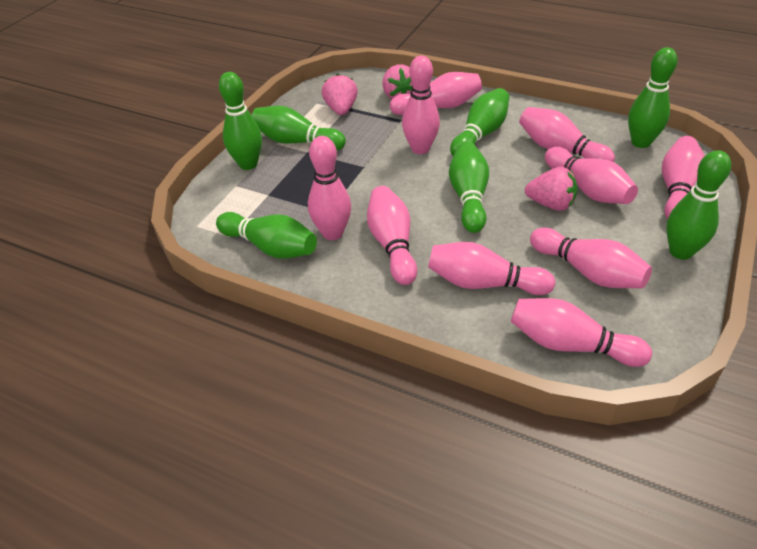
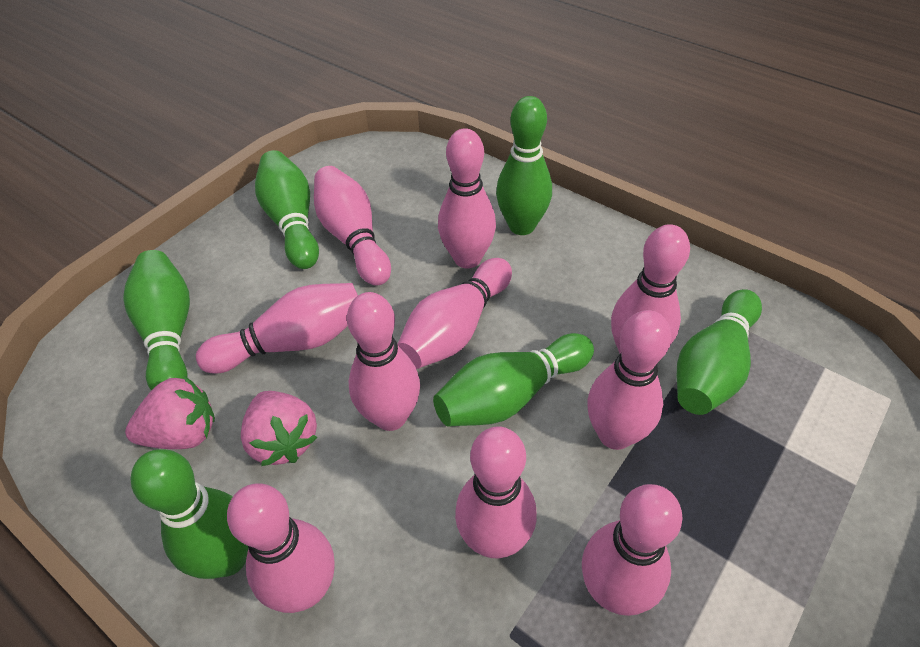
green bowling pin: 7 -> 6
pink strawberry: 3 -> 2

